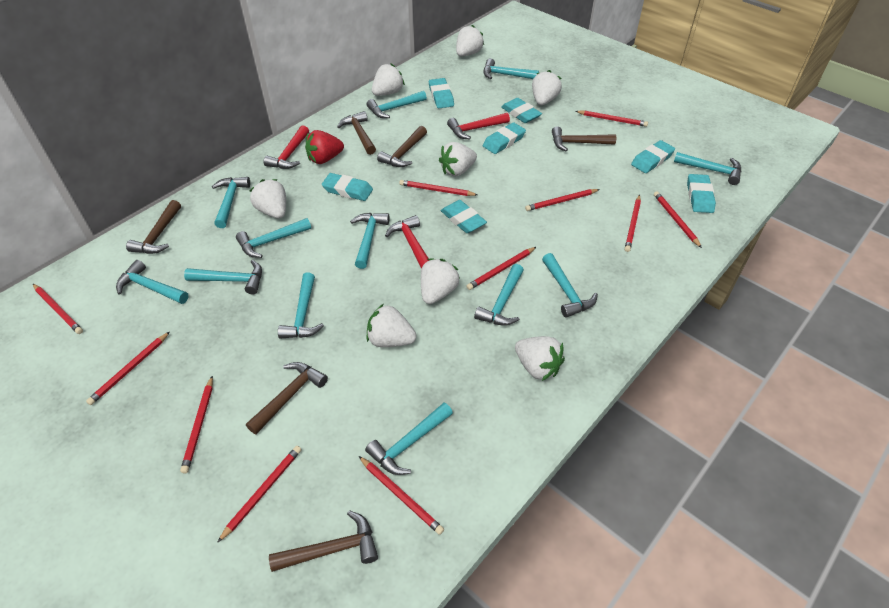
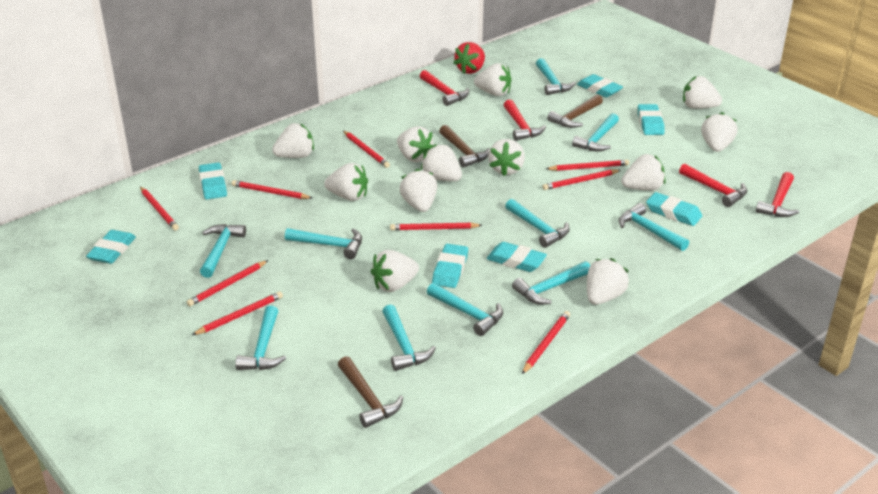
brown hammer: 6 -> 3
red hammer: 3 -> 4
red pencil: 11 -> 9
turquoise hammer: 12 -> 10
white strawberry: 8 -> 12

